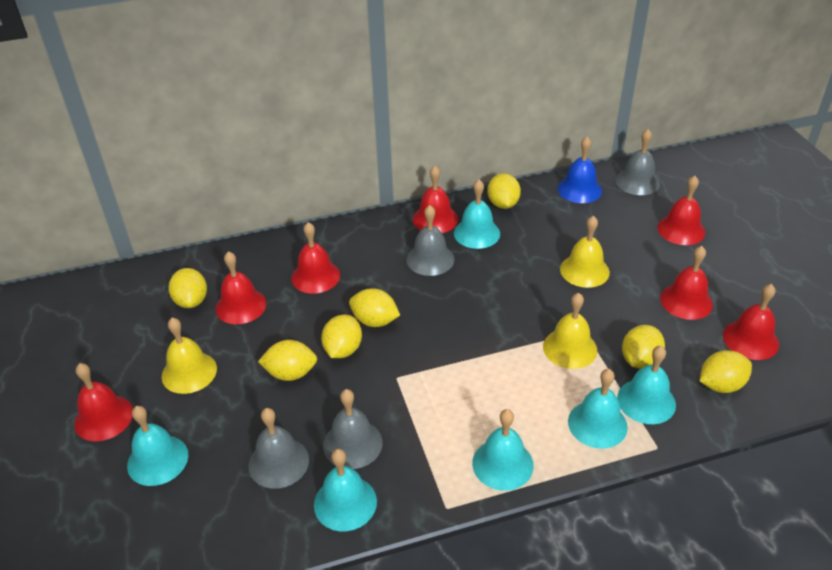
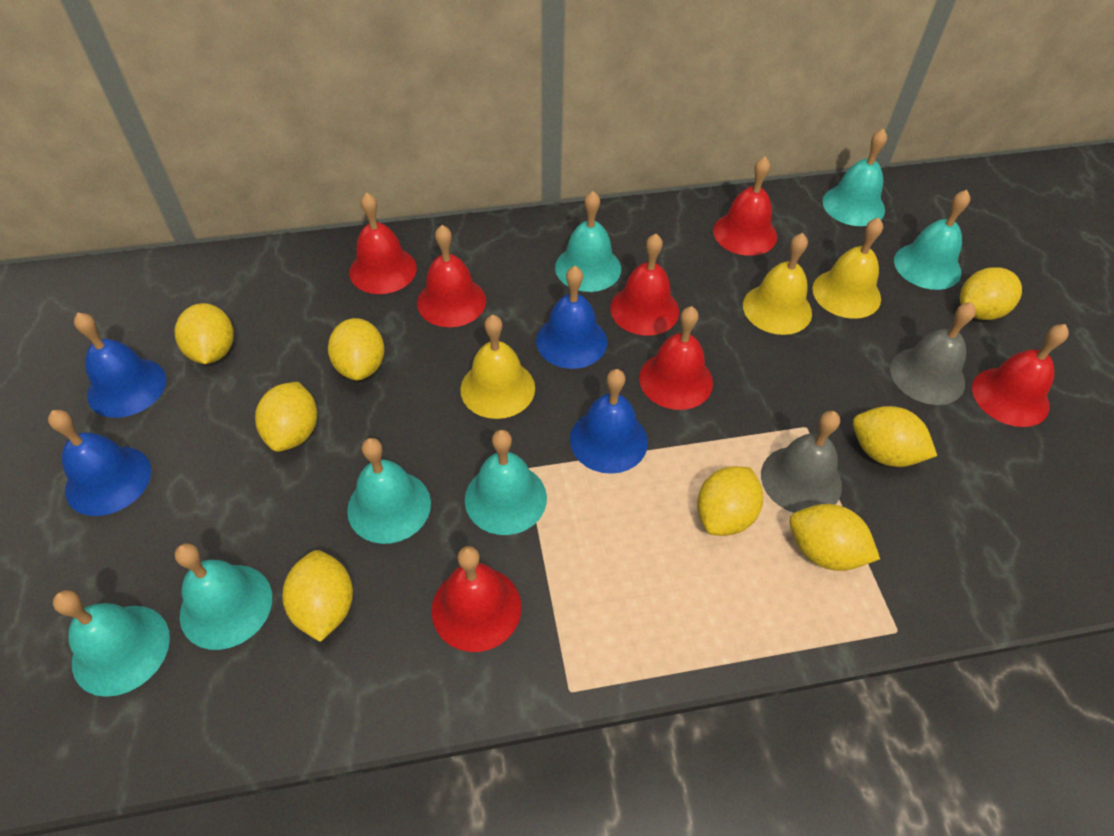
blue bell: 1 -> 4
grey bell: 4 -> 2
turquoise bell: 6 -> 7
yellow lemon: 7 -> 8

